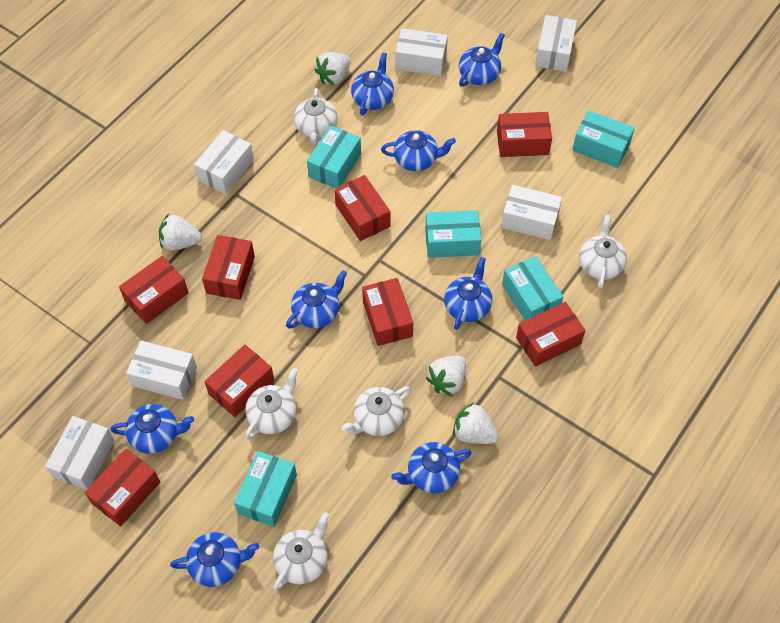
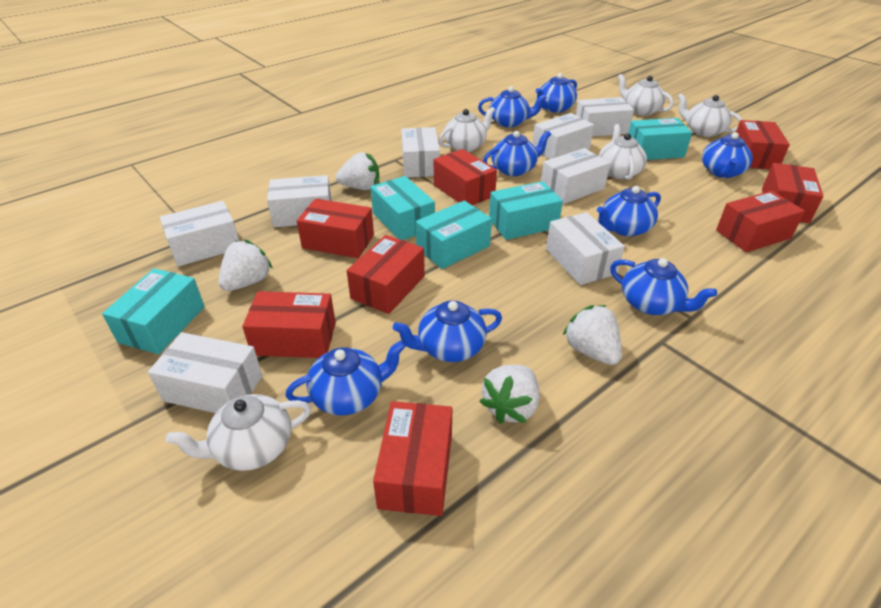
white box: 6 -> 8

